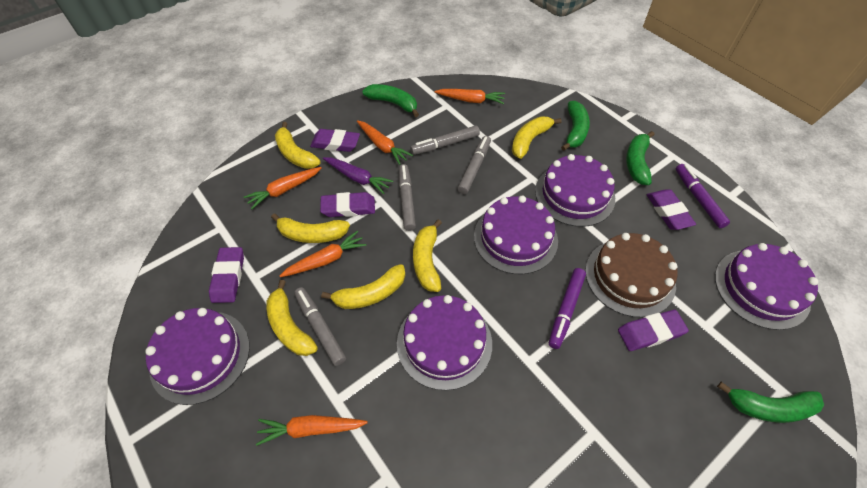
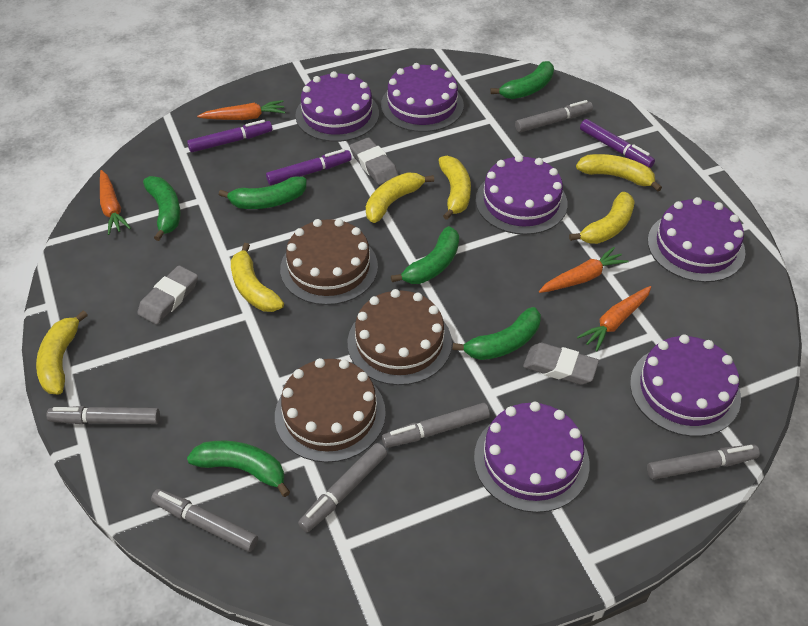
brown cake: 1 -> 3
green banana: 4 -> 6
grey eraser: 0 -> 3
grey marker: 4 -> 6
orange carrot: 5 -> 4
purple cake: 5 -> 6
purple carrot: 1 -> 0
purple eraser: 5 -> 0
purple marker: 2 -> 3

